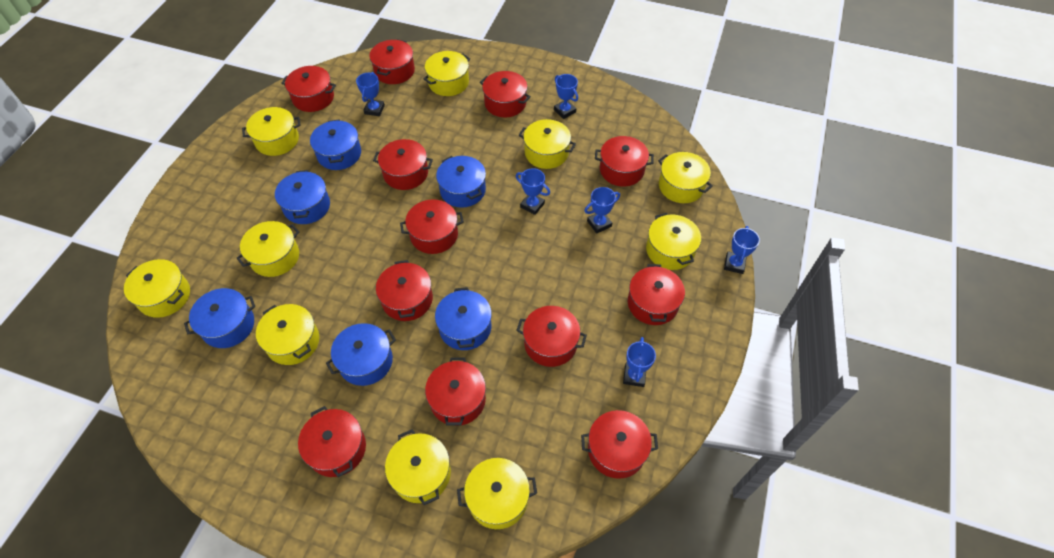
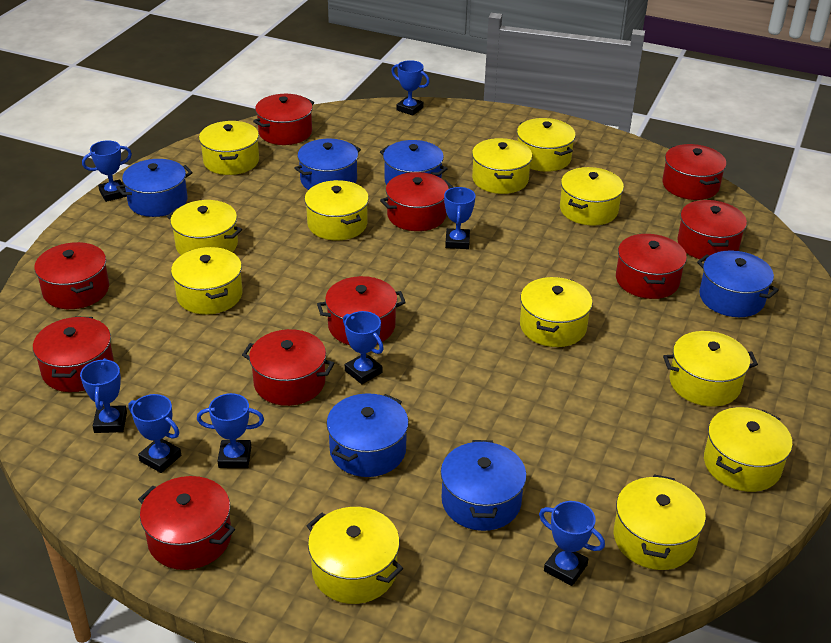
blue trophy: 6 -> 8
red pot: 12 -> 10
yellow pot: 10 -> 12

